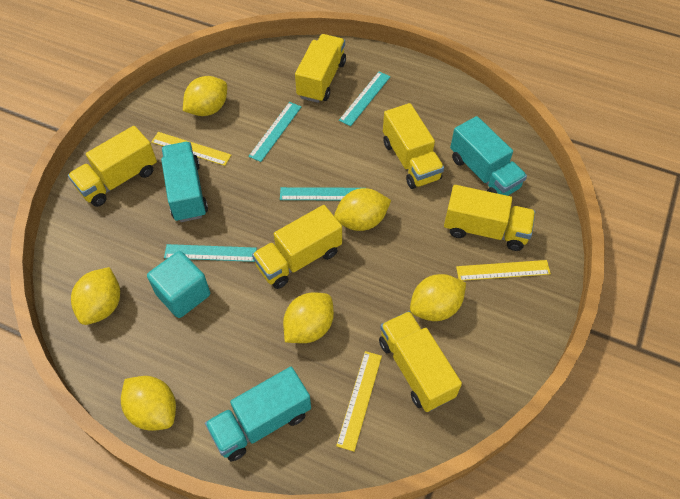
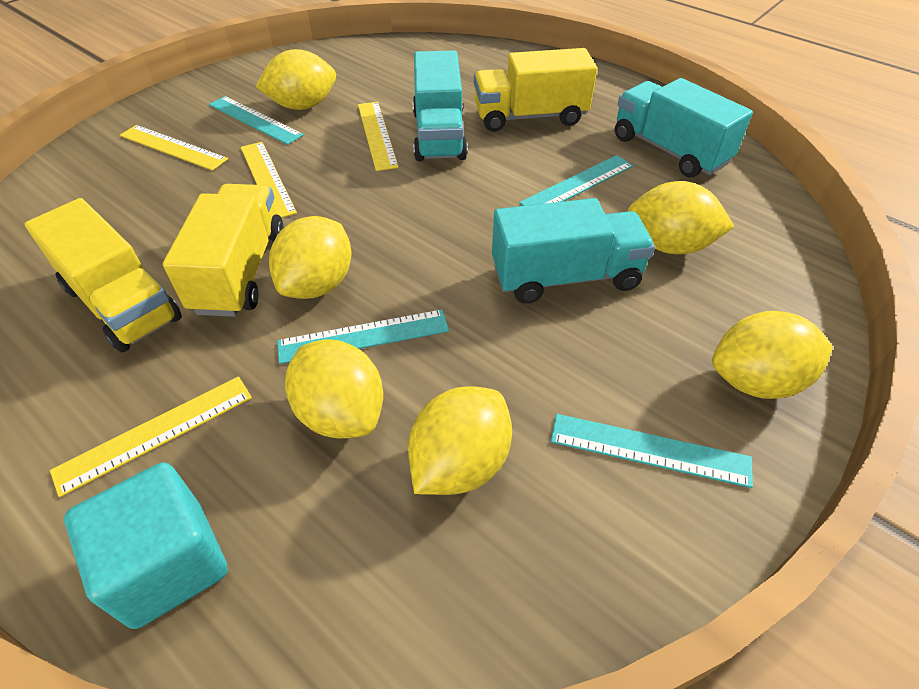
yellow ruler: 3 -> 4
yellow truck: 6 -> 3

